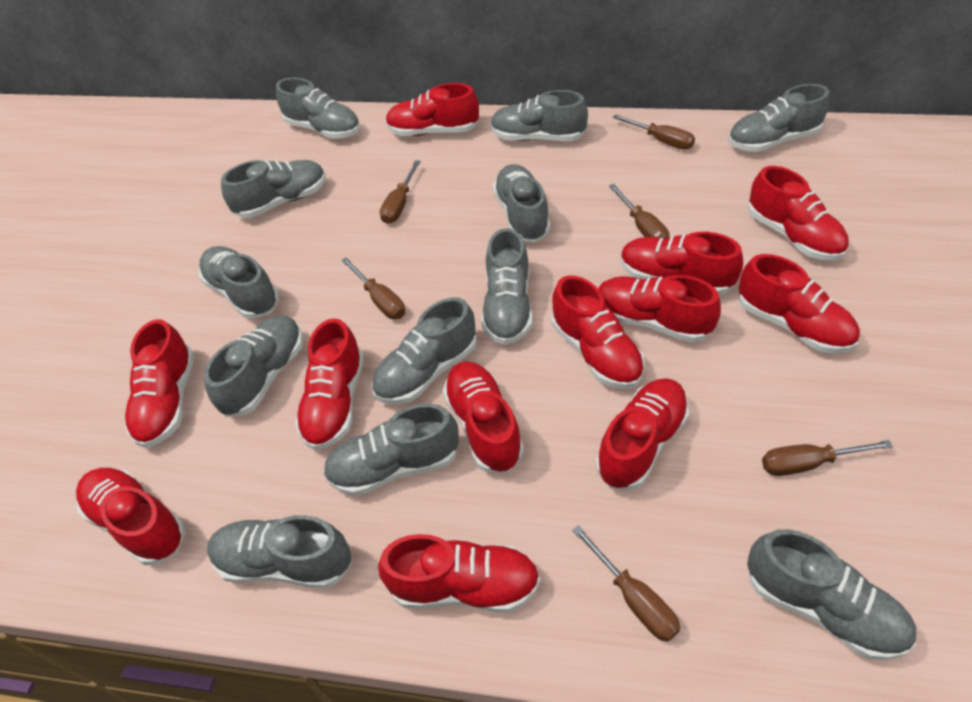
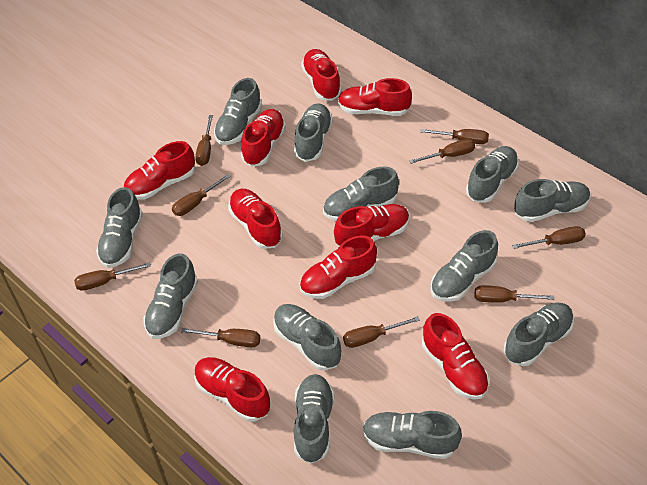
brown screwdriver: 6 -> 9
red shoe: 12 -> 9

